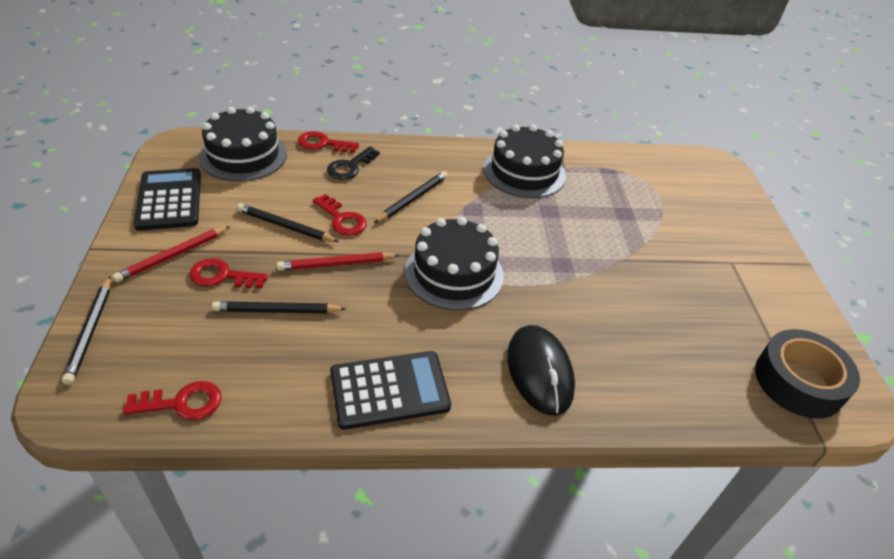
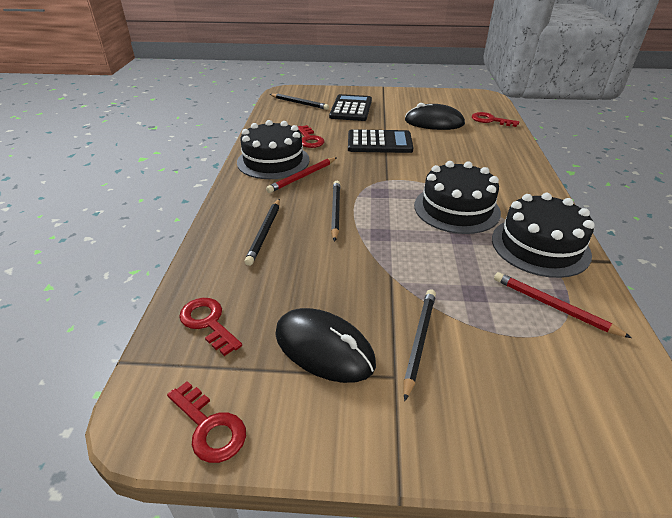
black key: 1 -> 0
black mouse: 1 -> 2
black tape: 1 -> 0

